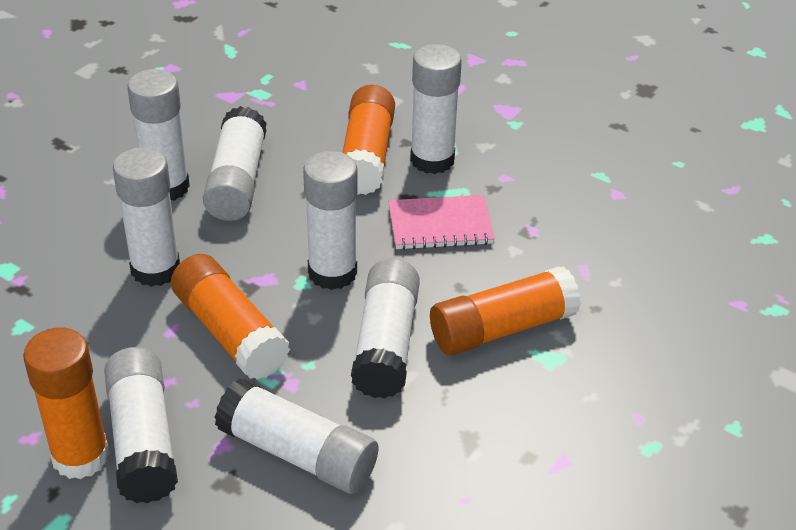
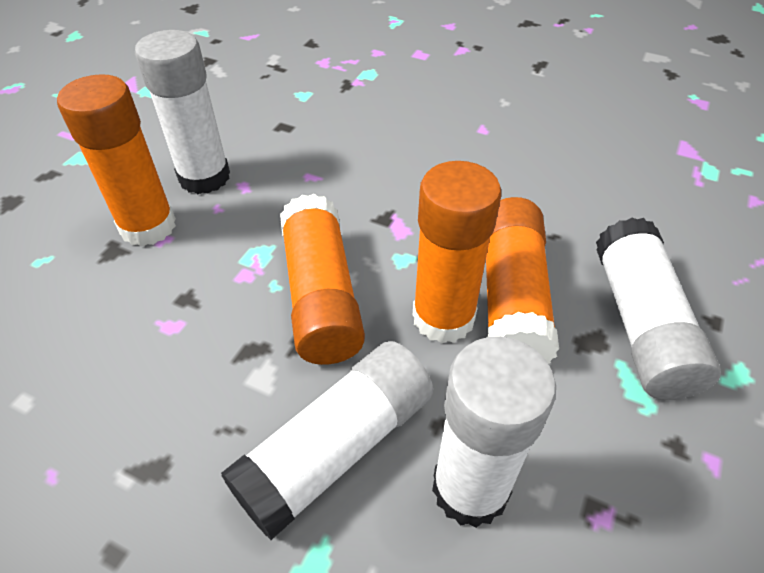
pink notebook: 1 -> 0
white glue stick: 8 -> 4

